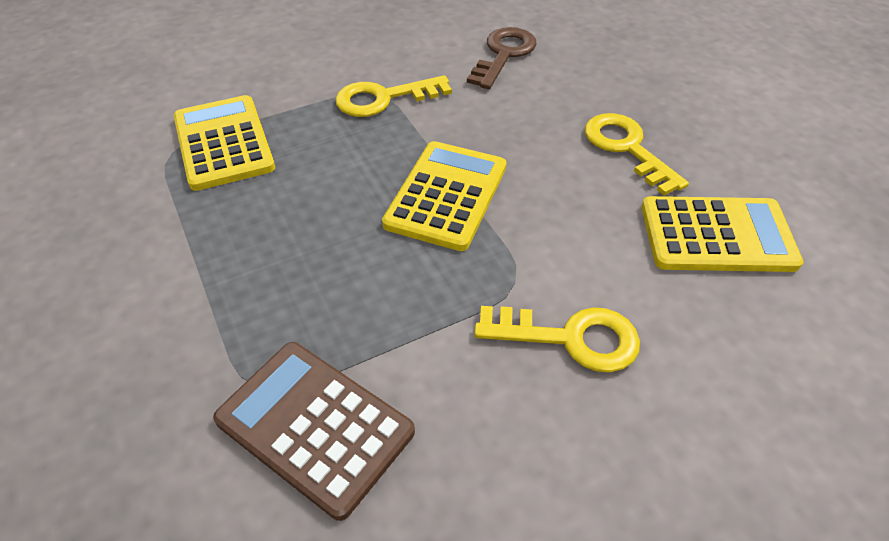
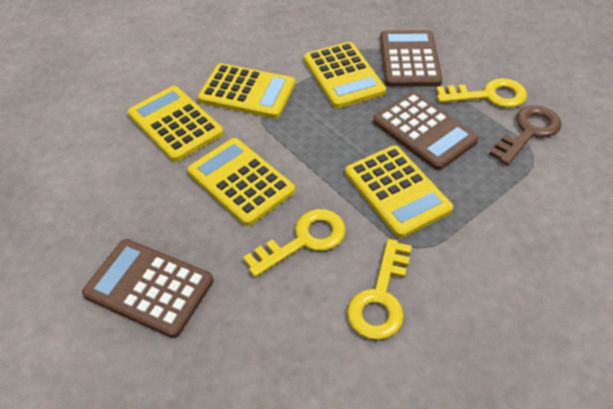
brown calculator: 1 -> 3
yellow calculator: 3 -> 5

